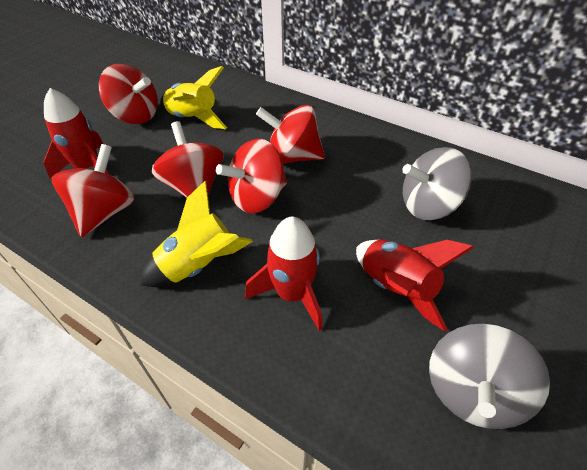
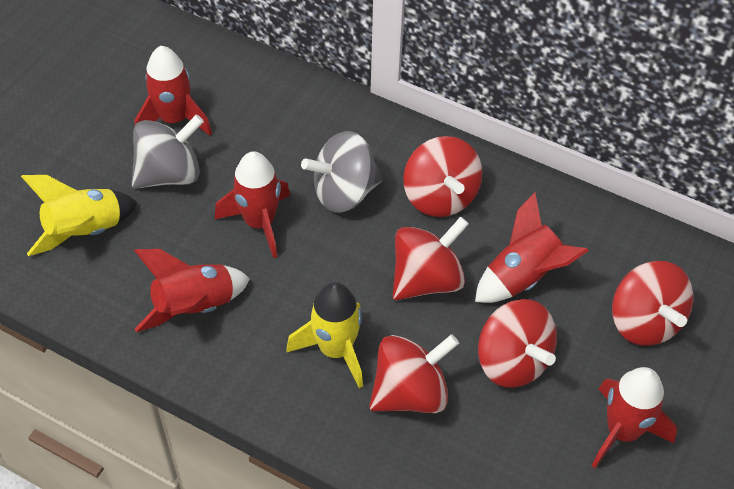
red rocket: 3 -> 5

